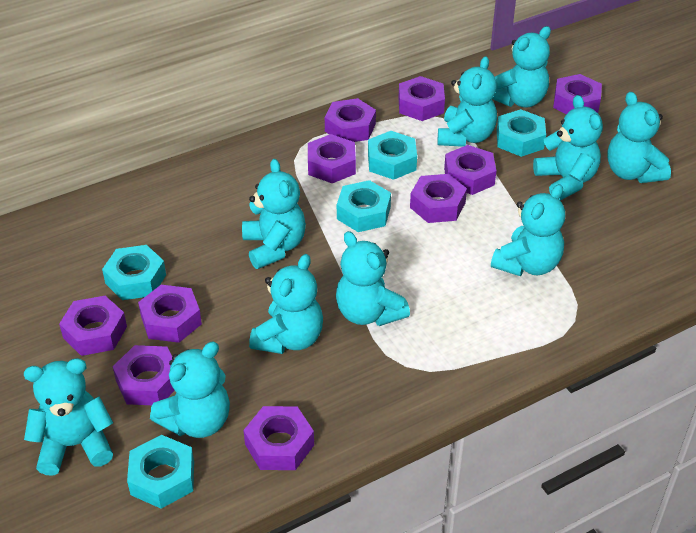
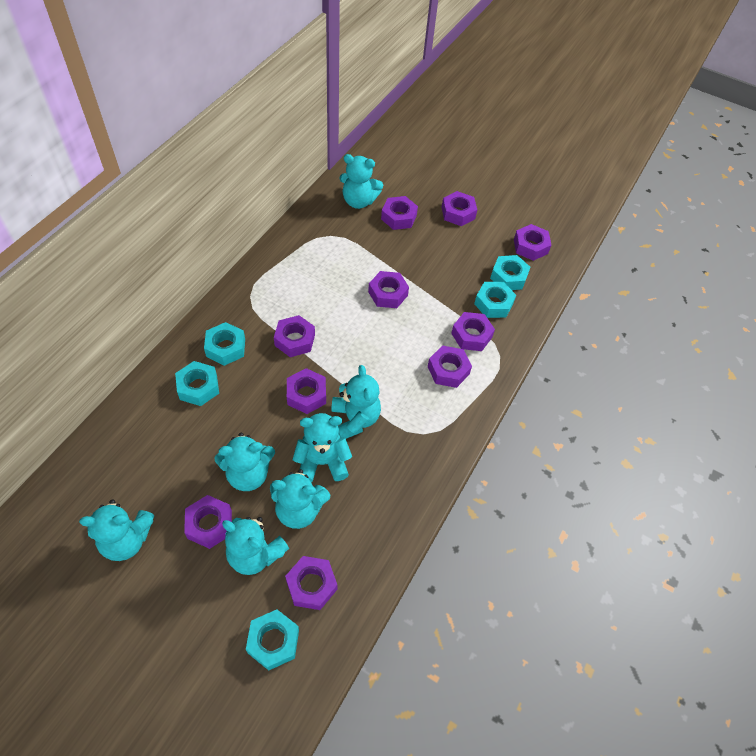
turquoise teddy bear: 10 -> 7

